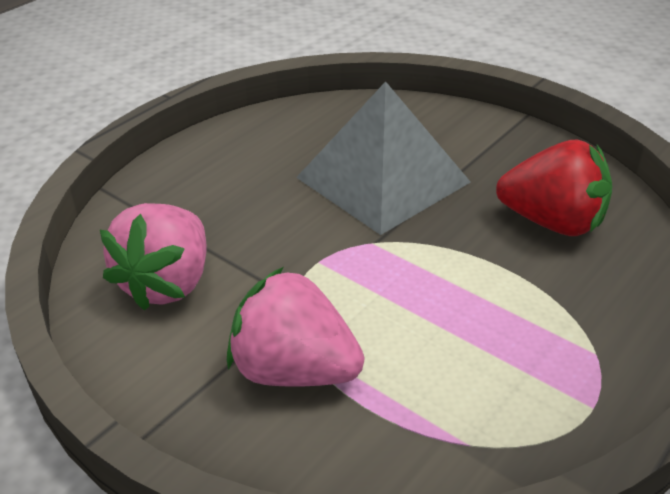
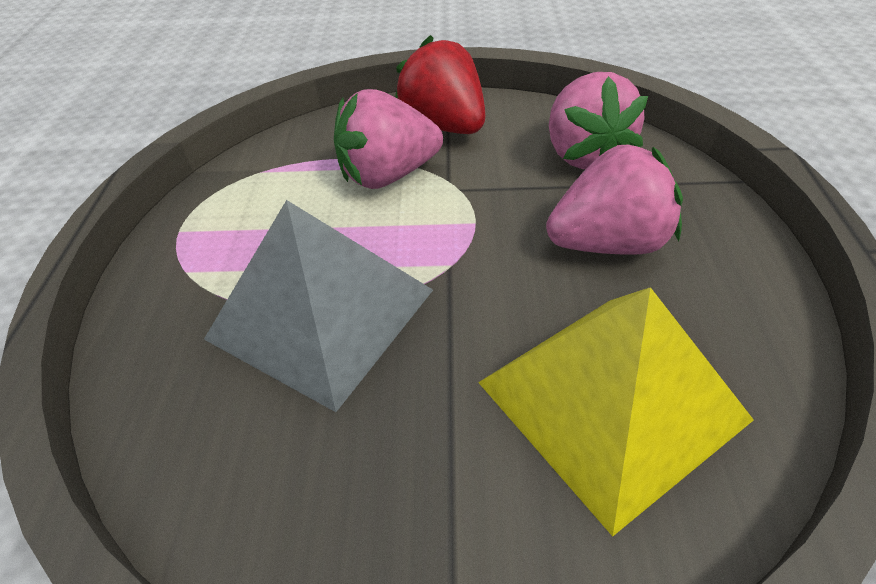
pink strawberry: 2 -> 3
yellow pyramid: 0 -> 1

